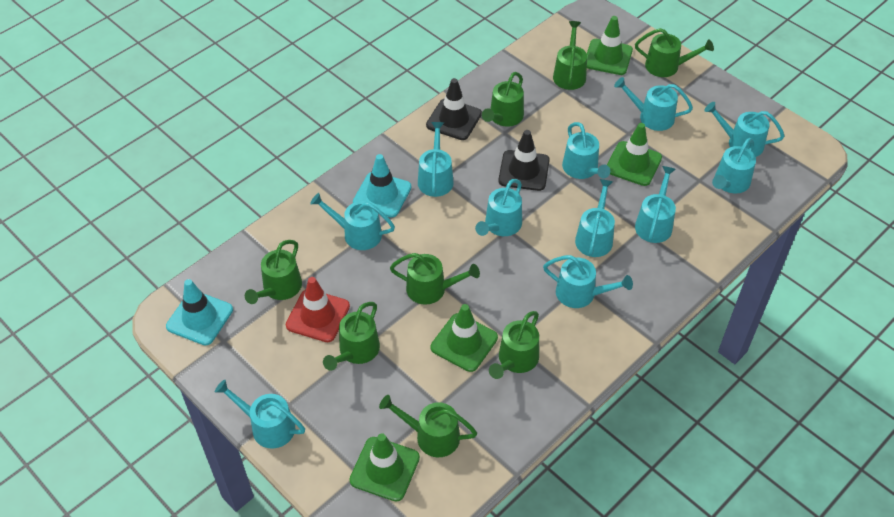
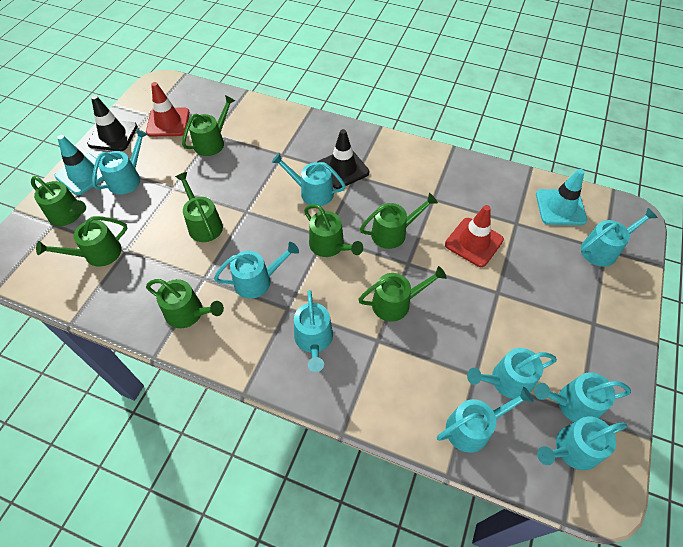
green traffic cone: 4 -> 0
red traffic cone: 1 -> 2
turquoise watering can: 11 -> 9

